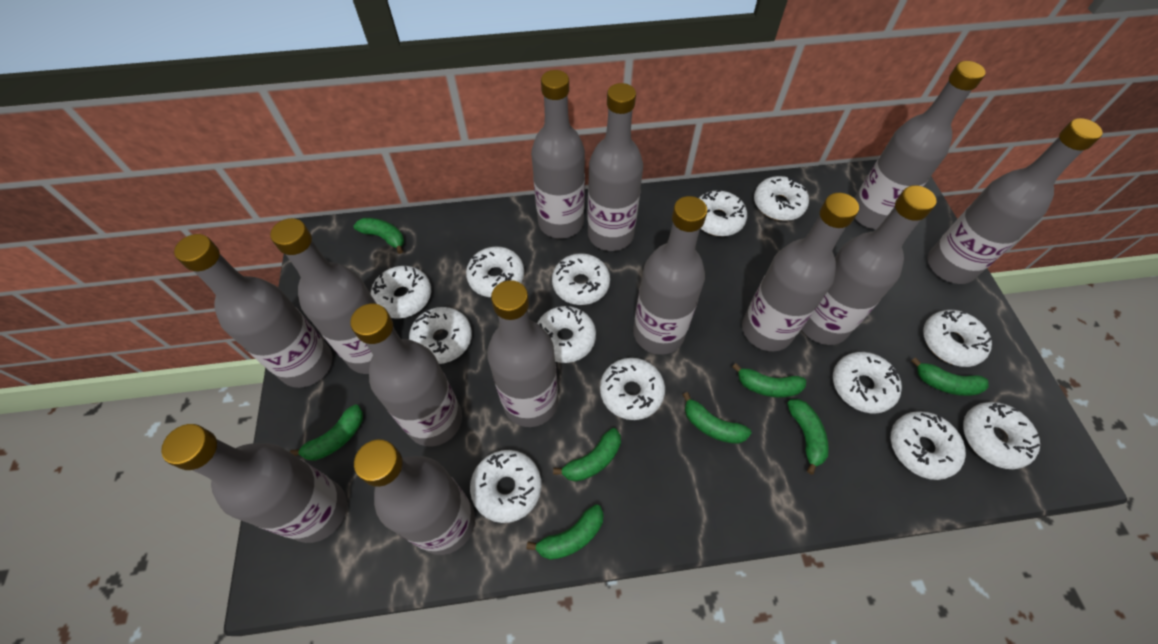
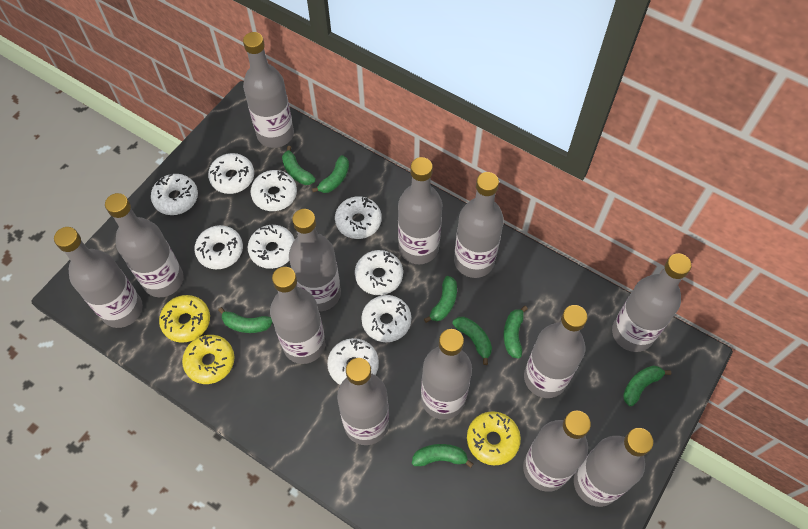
white donut: 13 -> 9
yellow donut: 0 -> 3

